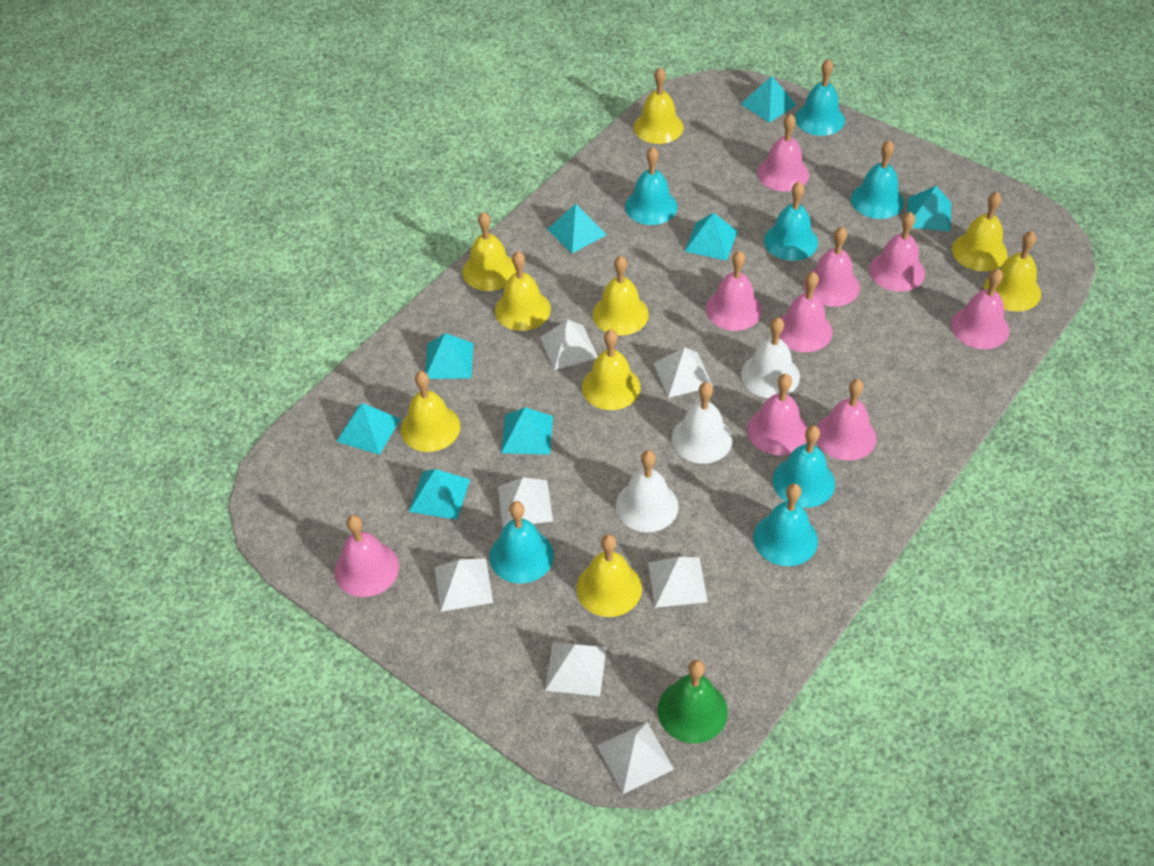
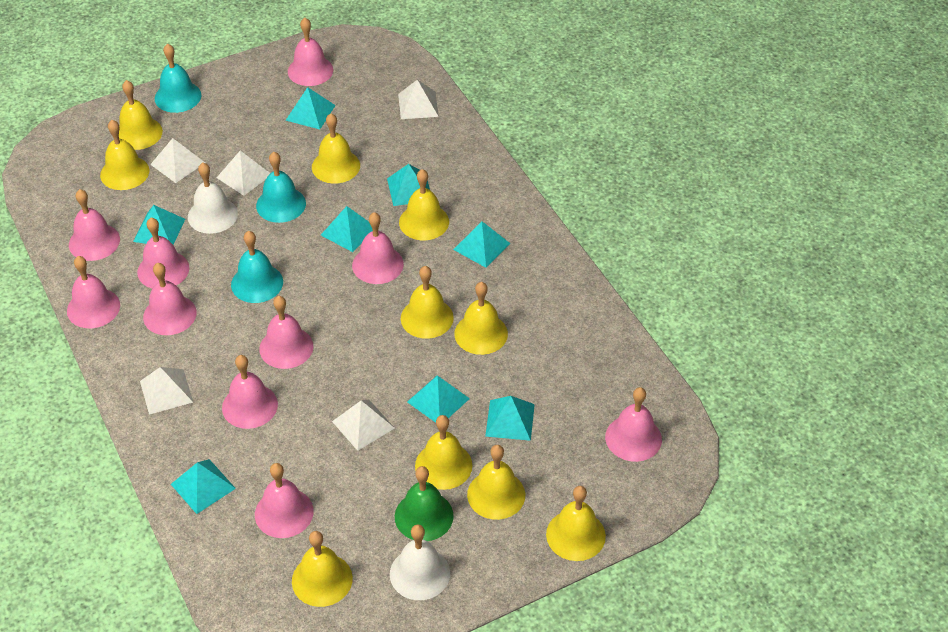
pink bell: 9 -> 10
turquoise bell: 7 -> 3
white bell: 3 -> 2
white pyramid: 7 -> 5
yellow bell: 9 -> 10

